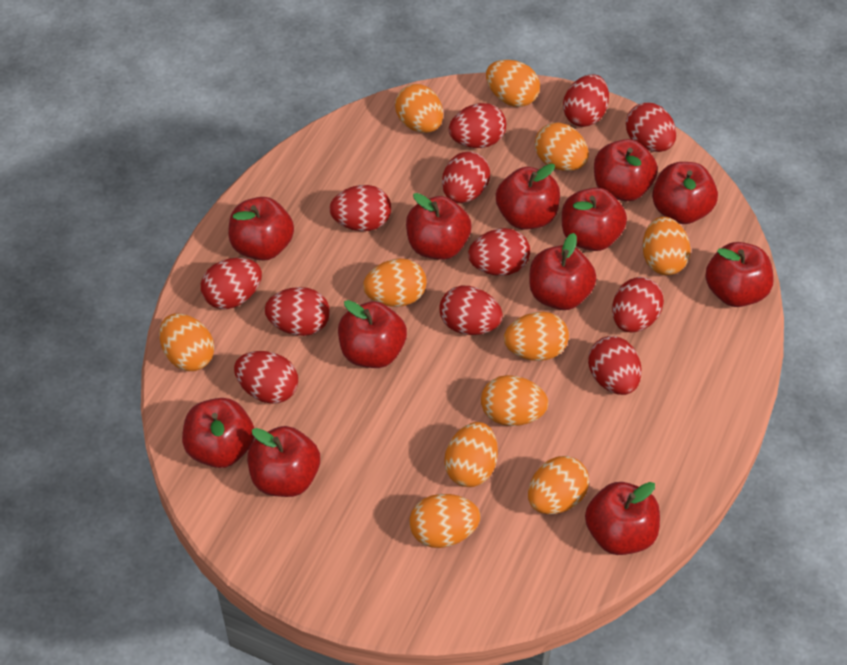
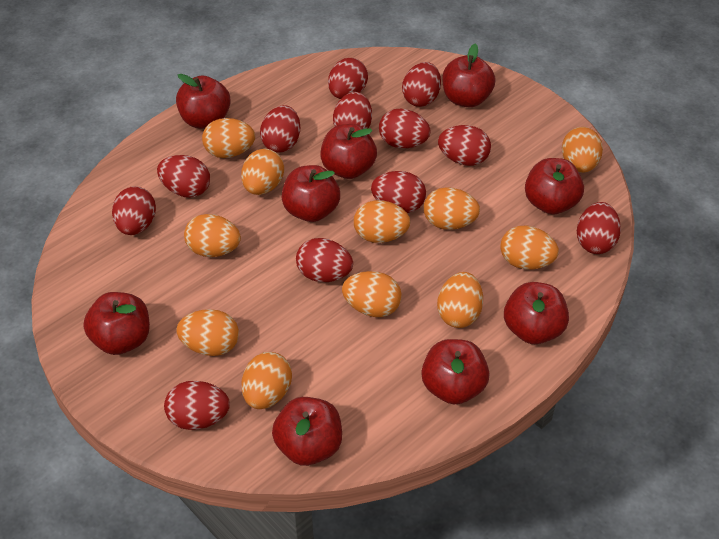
red apple: 12 -> 9

